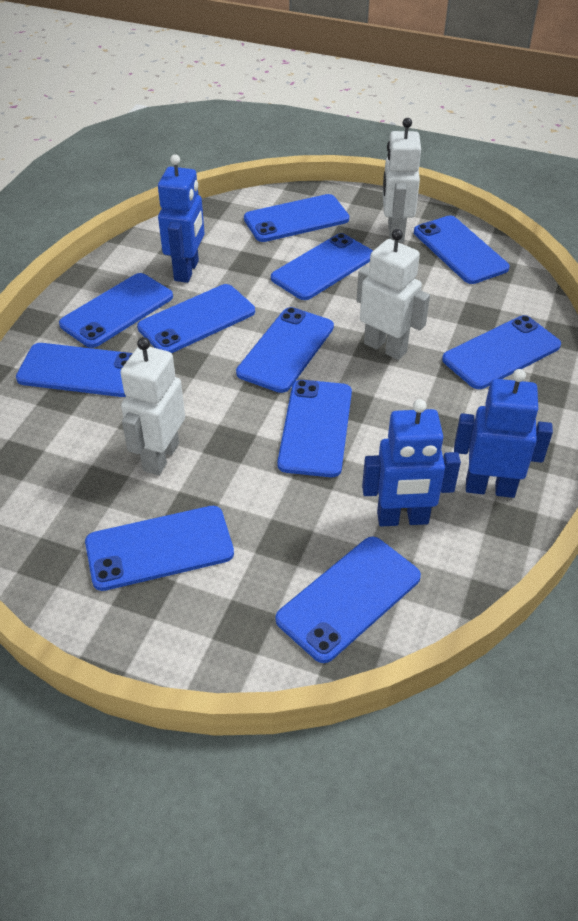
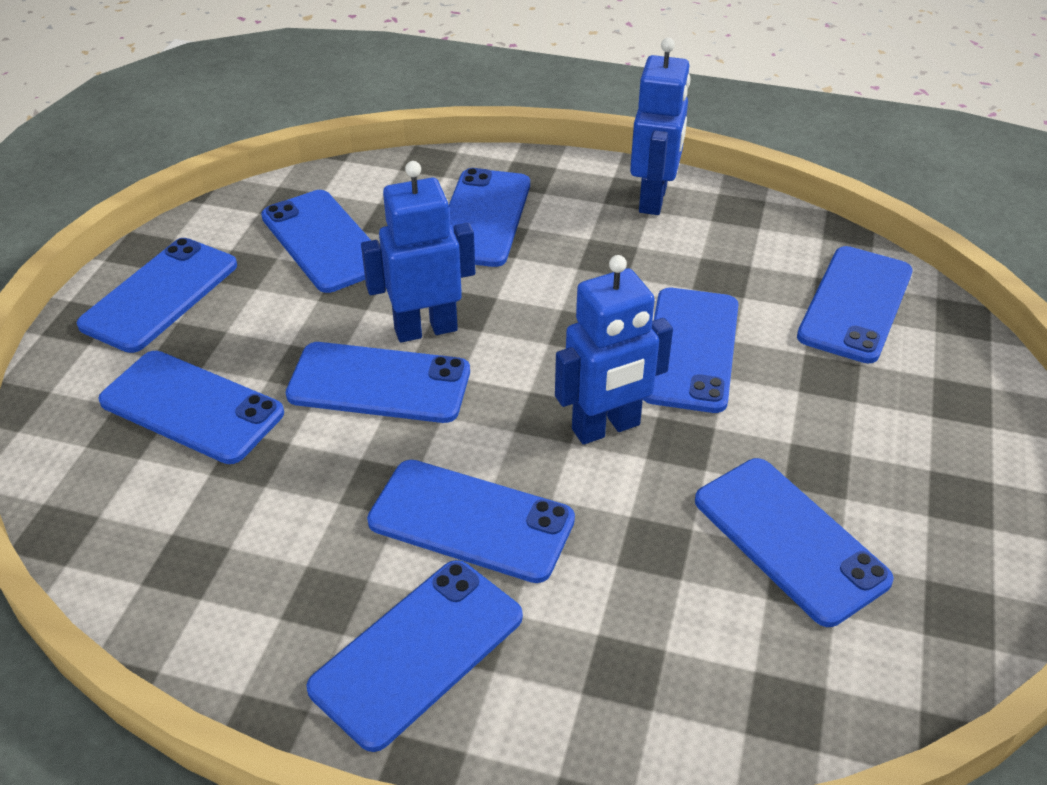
blue phone: 11 -> 10
white robot: 3 -> 0

